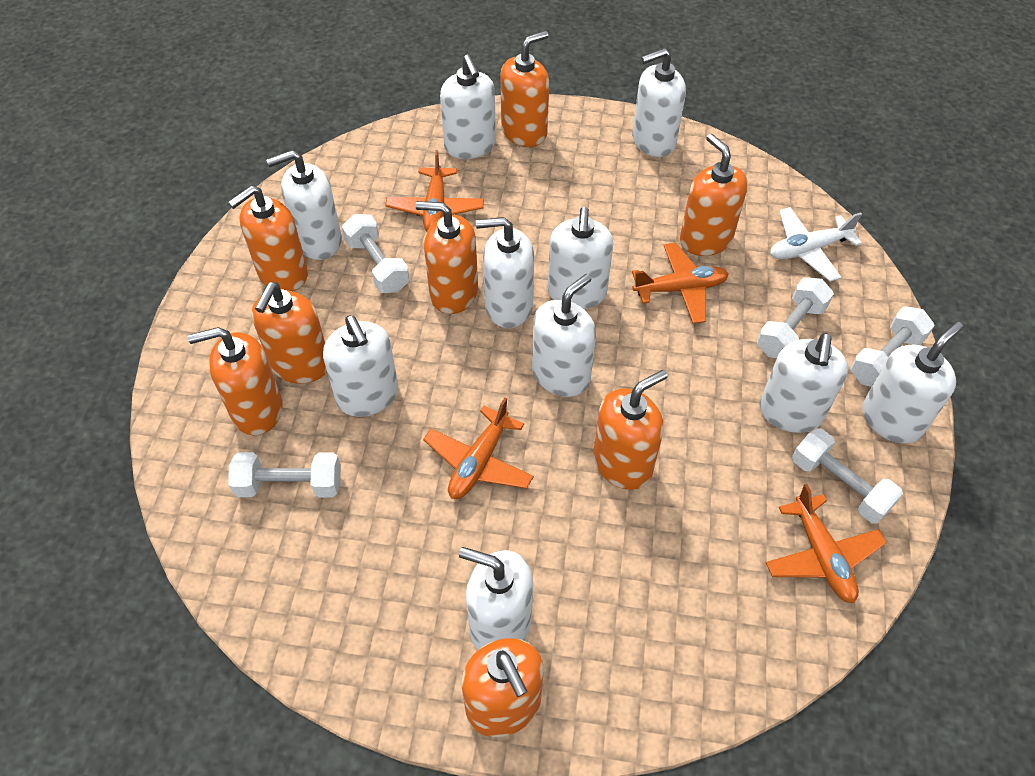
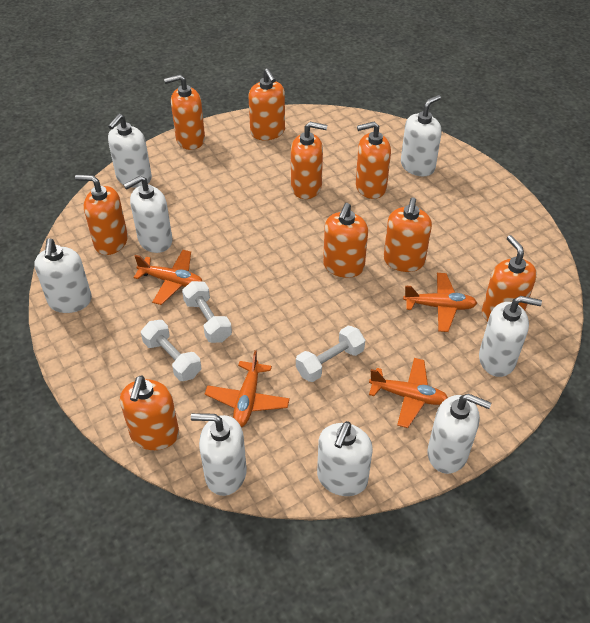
orange soap dispenser: 8 -> 9
white dumbbell: 5 -> 3
white plane: 1 -> 0
white soap dispenser: 10 -> 8

